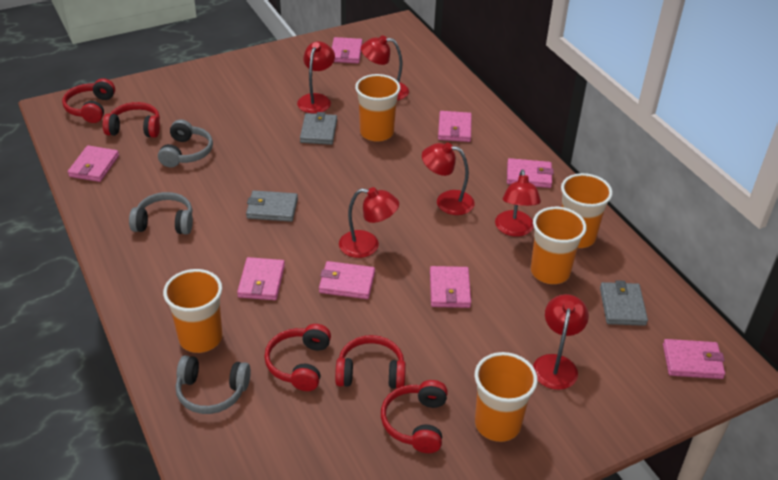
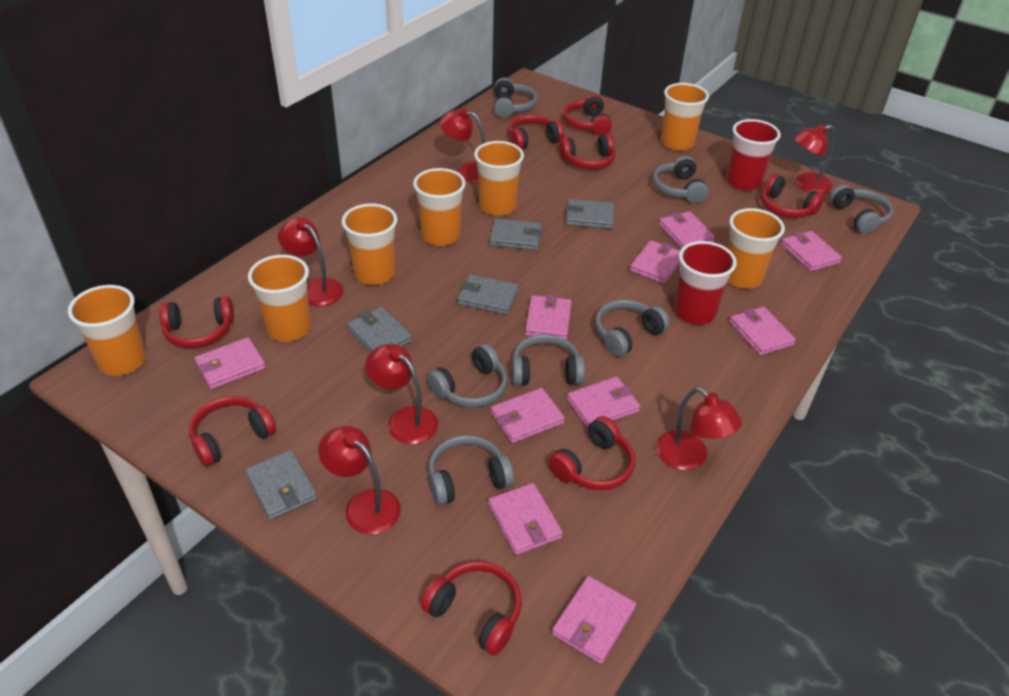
grey headphones: 3 -> 7
grey wallet: 3 -> 5
orange cup: 5 -> 7
pink wallet: 8 -> 10
red cup: 0 -> 2
red headphones: 5 -> 8

